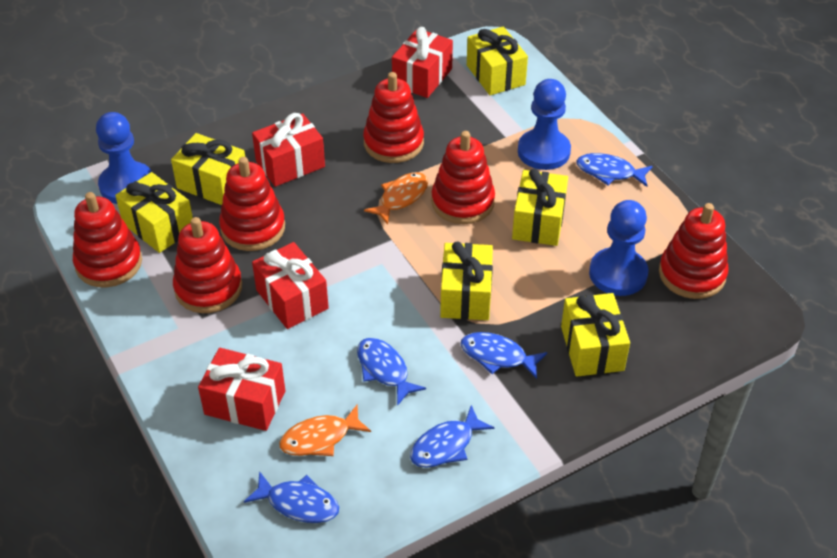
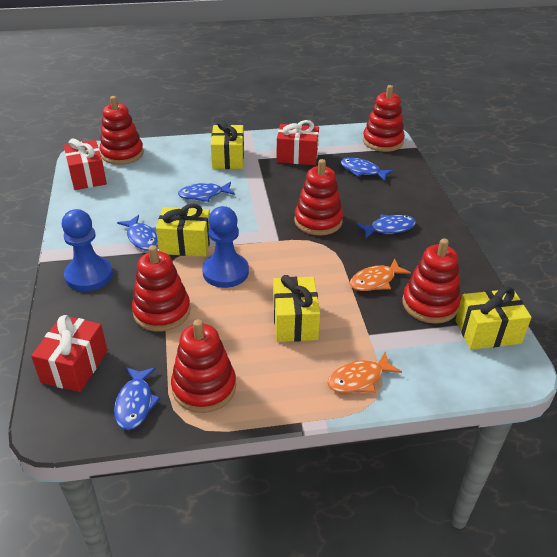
blue pawn: 3 -> 2
red gift: 4 -> 3
yellow gift: 6 -> 4

